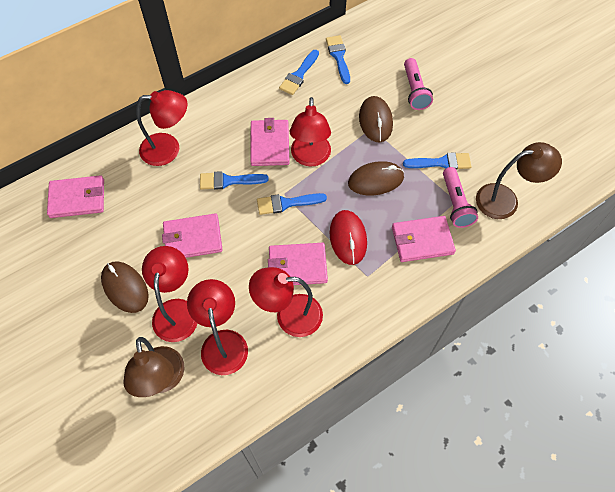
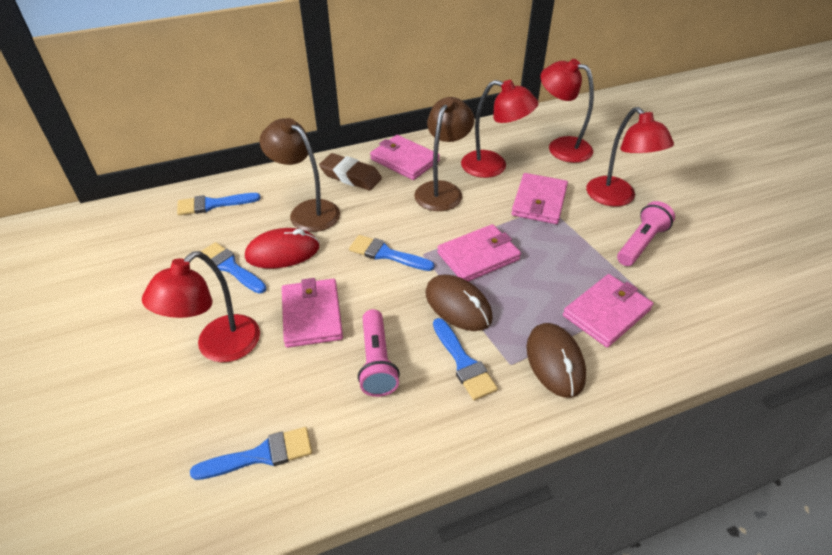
brown eraser: 0 -> 1
brown mouse: 3 -> 2
red lamp: 5 -> 4

